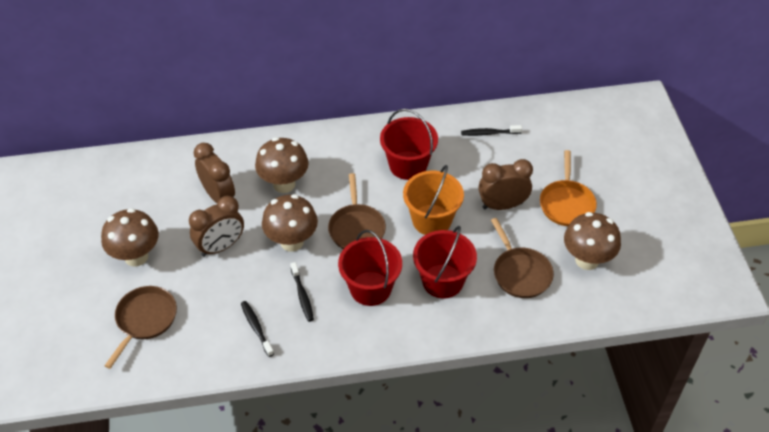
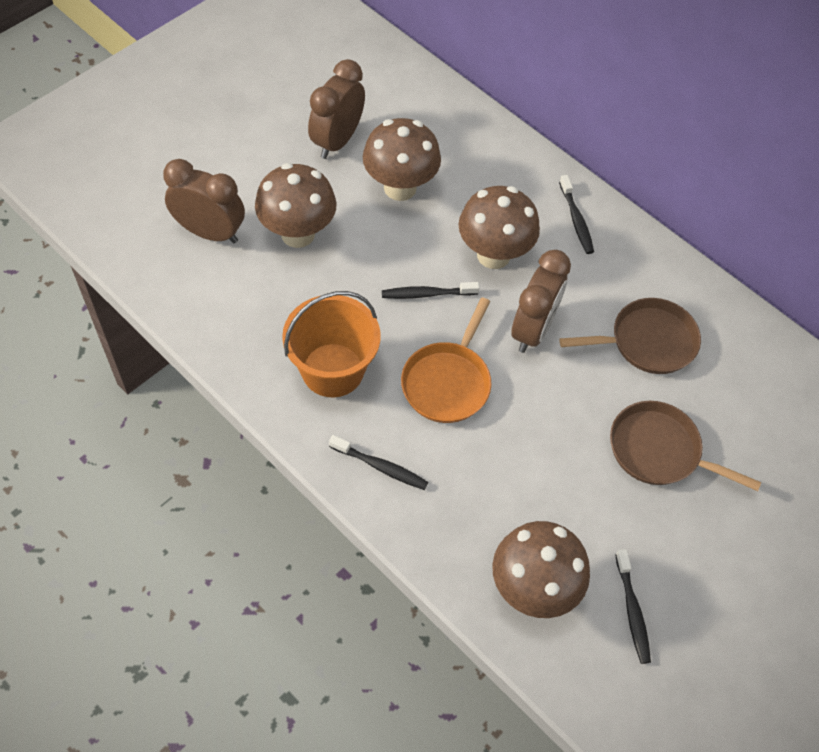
black toothbrush: 3 -> 4
brown pan: 3 -> 2
red bucket: 3 -> 0

